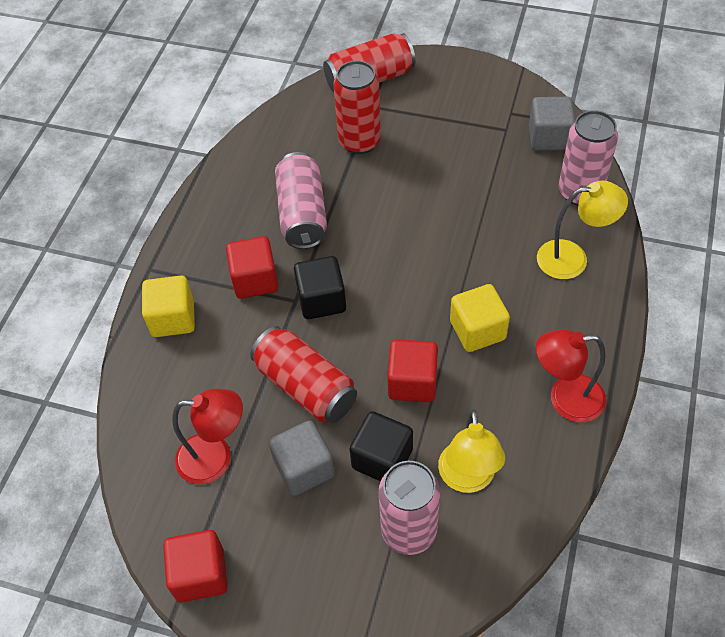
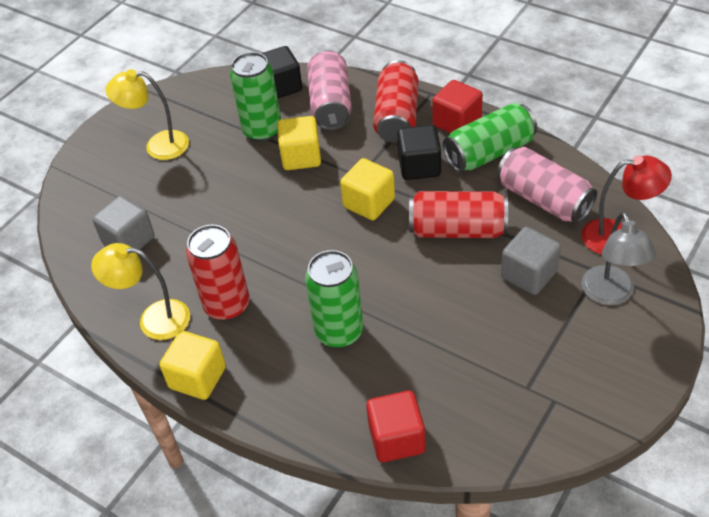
green can: 0 -> 3
grey lamp: 0 -> 1
pink can: 3 -> 2
red cube: 3 -> 2
red lamp: 2 -> 1
yellow cube: 2 -> 3

